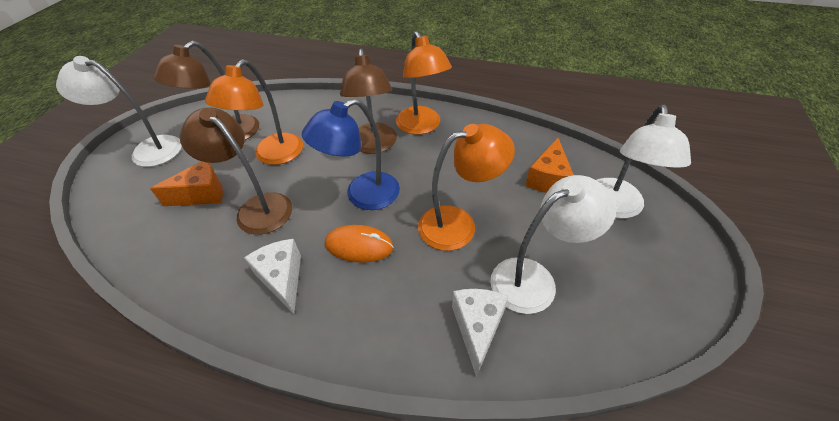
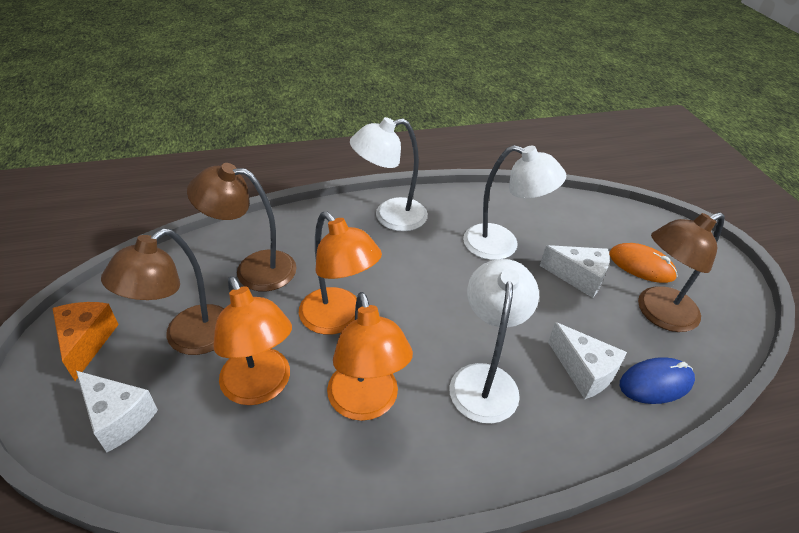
blue lamp: 1 -> 0
blue mouse: 0 -> 1
orange cheese: 2 -> 1
white cheese: 2 -> 3

